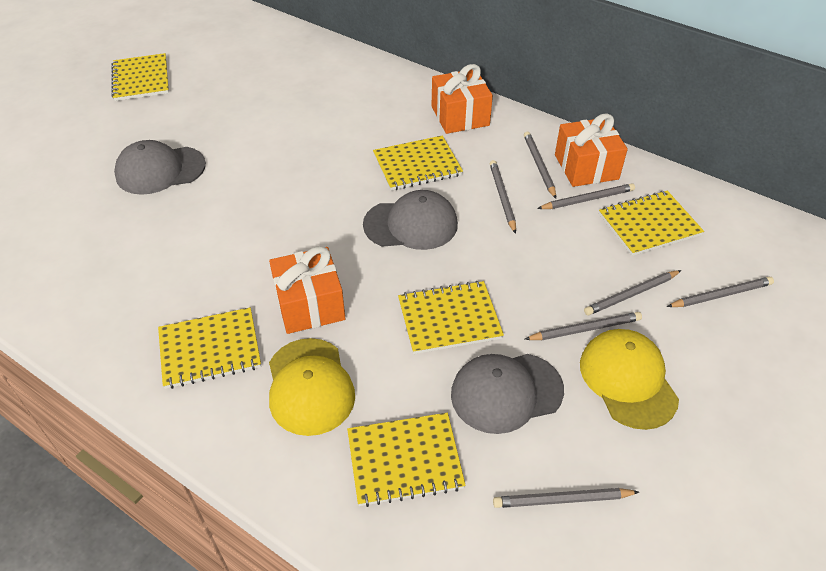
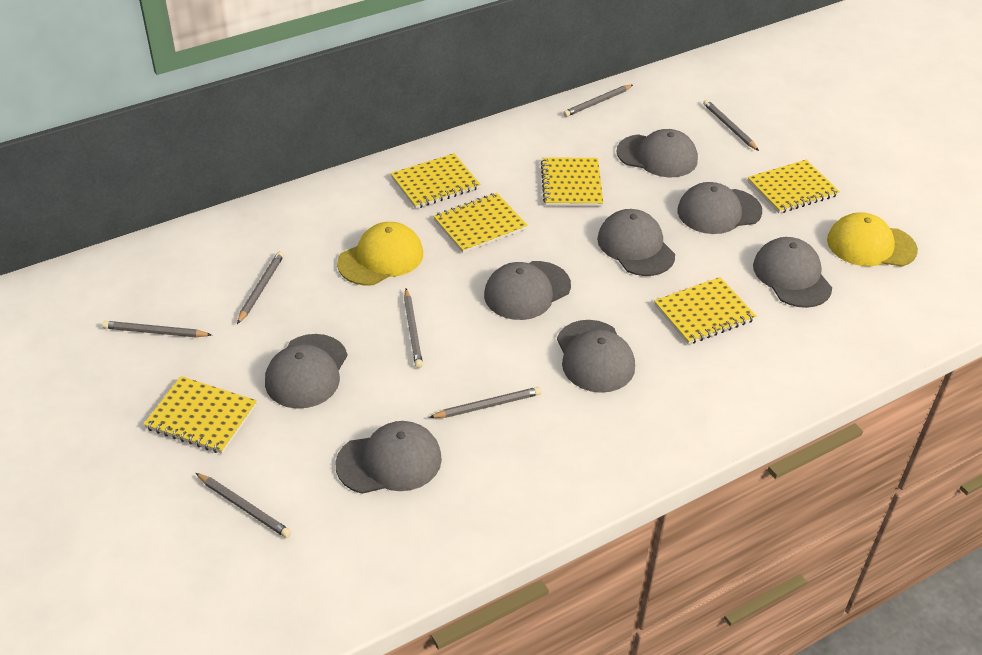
grey cap: 3 -> 8
orange gift: 3 -> 0

